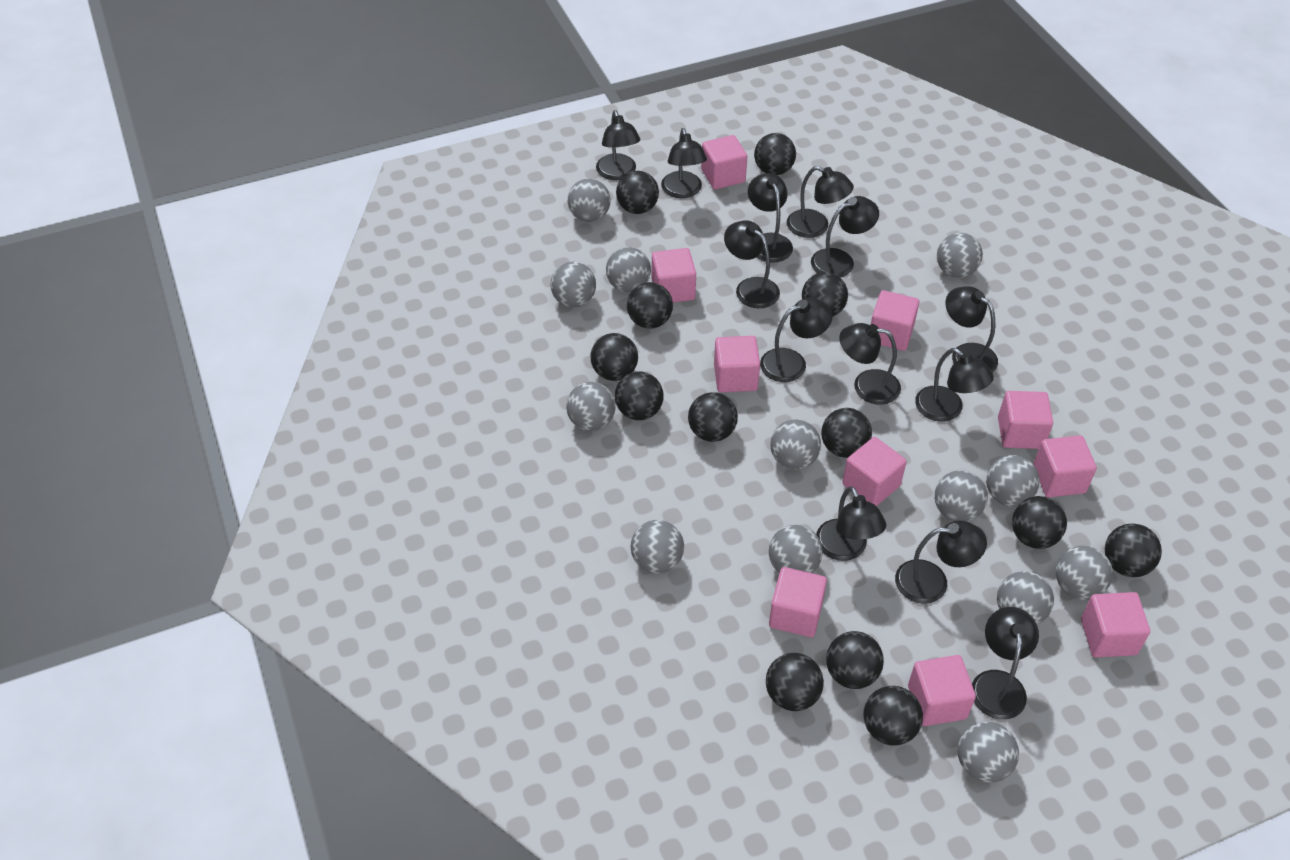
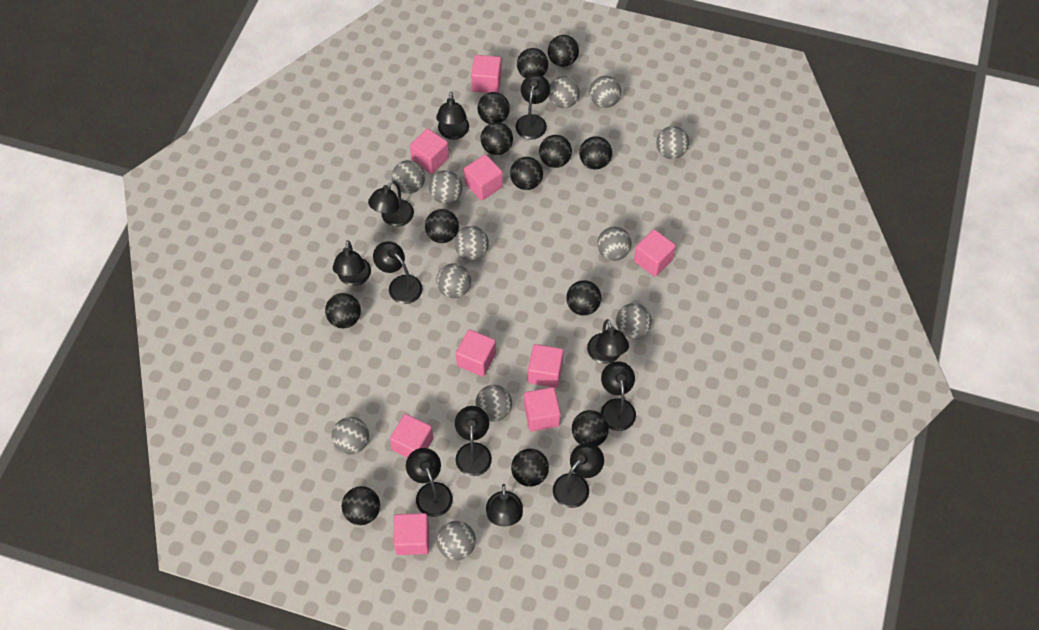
black lamp: 13 -> 11
grey ball: 13 -> 12
pink cube: 10 -> 9

